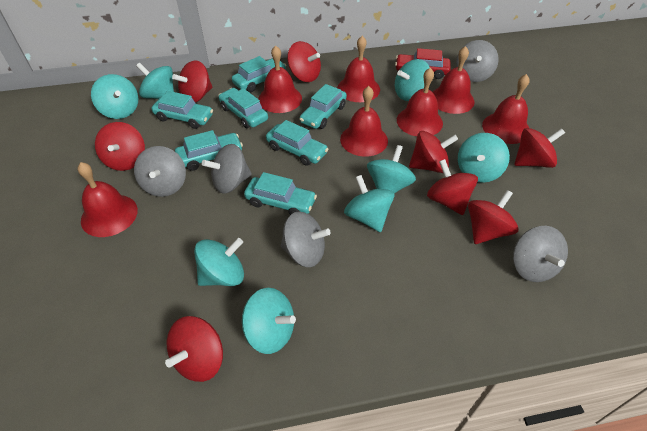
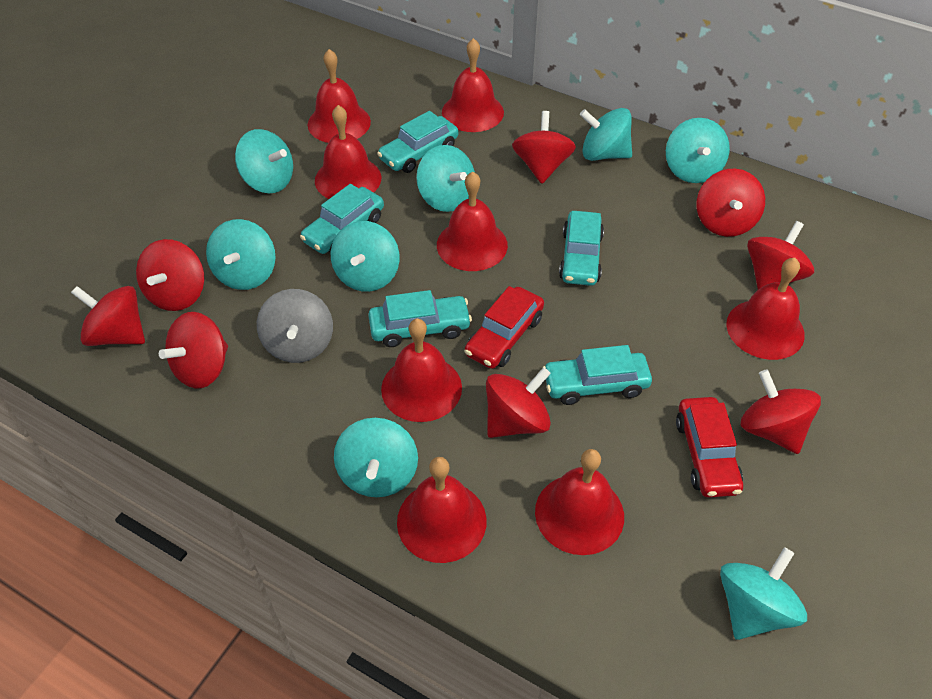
grey spinning top: 5 -> 1
red bell: 7 -> 8
red car: 1 -> 2
turquoise car: 7 -> 5

